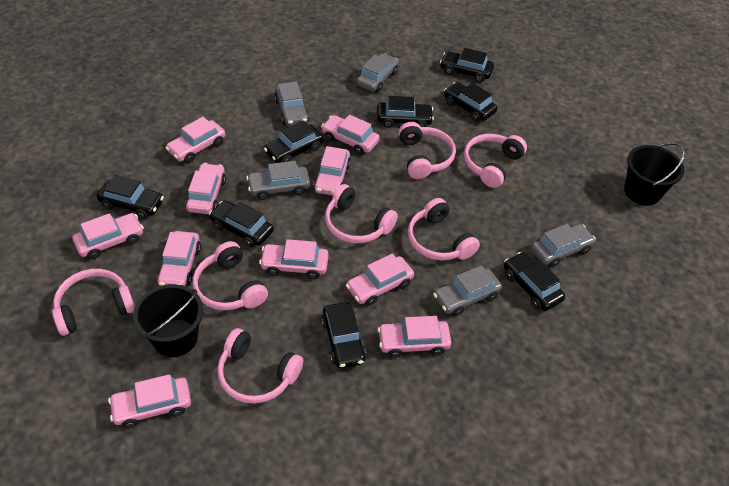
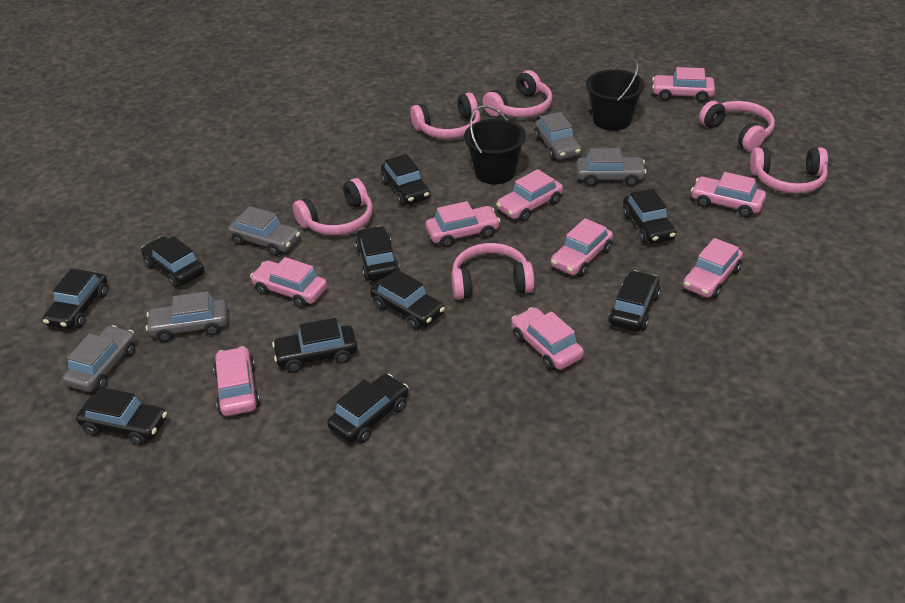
black car: 8 -> 10
pink car: 10 -> 9
pink headphones: 7 -> 6

